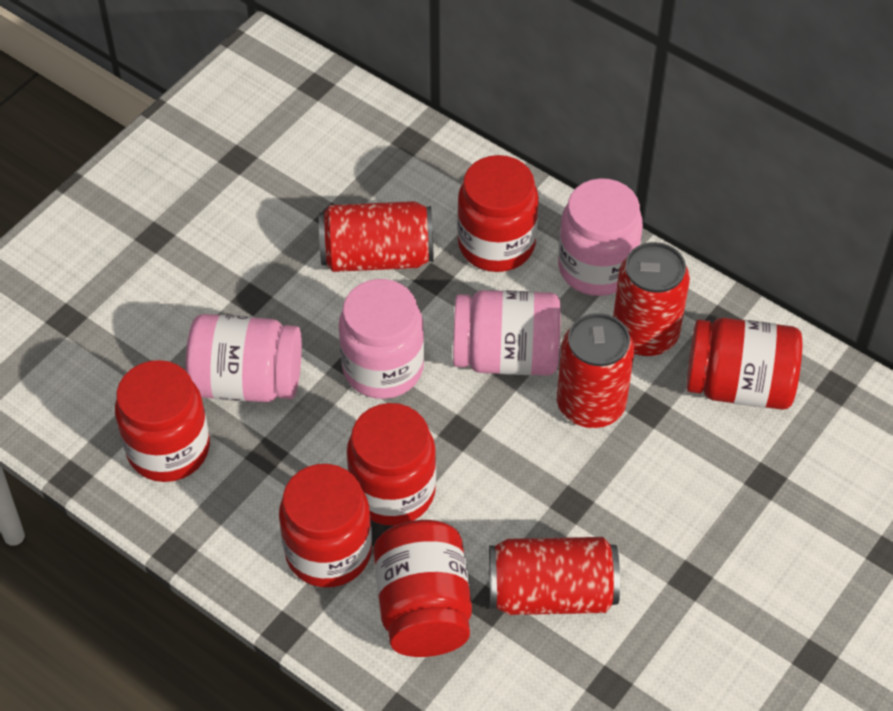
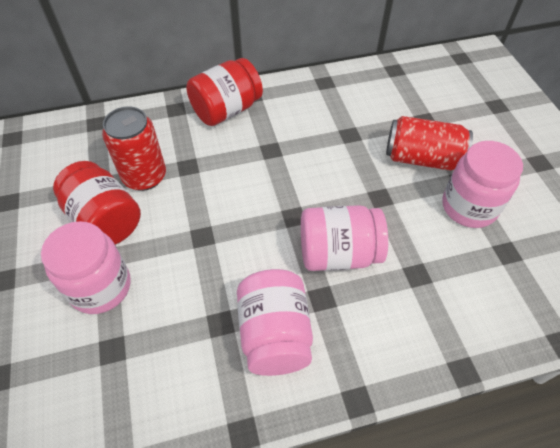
red can: 4 -> 2
red jar: 6 -> 2

